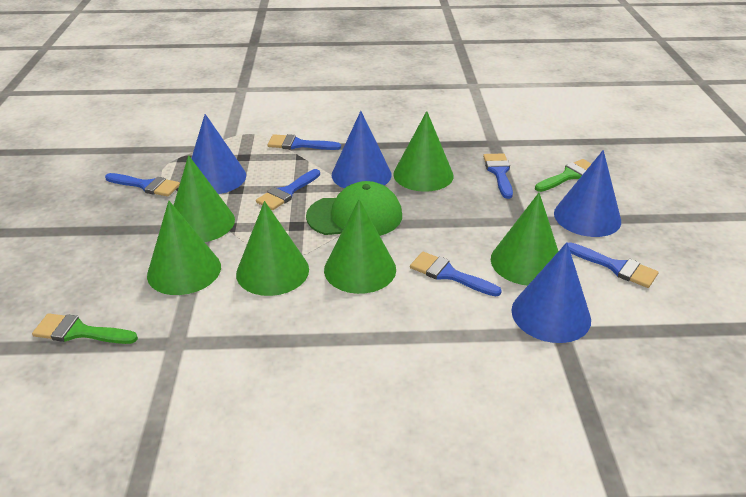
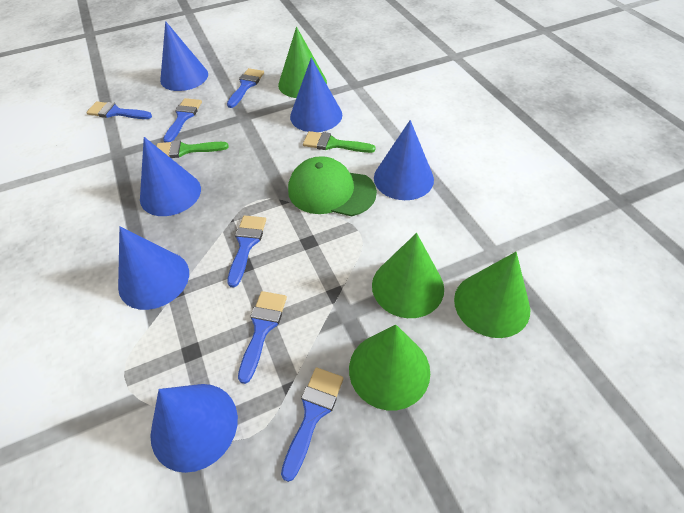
blue cone: 4 -> 6
green cone: 6 -> 4

